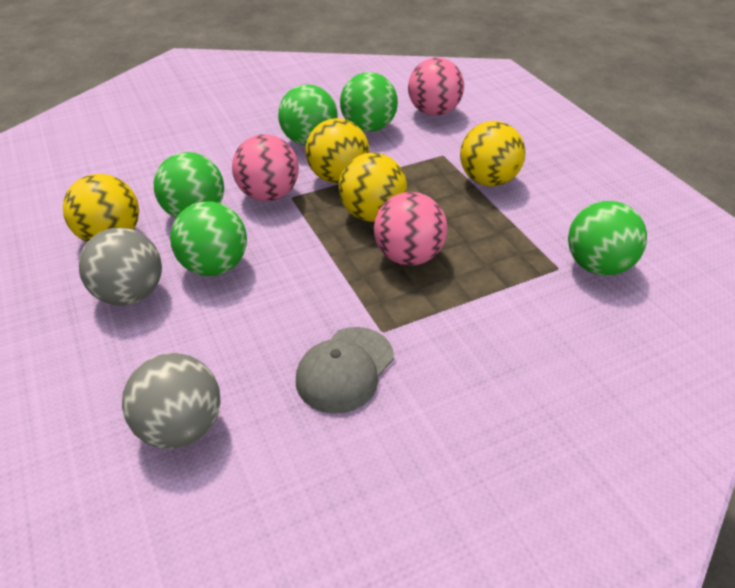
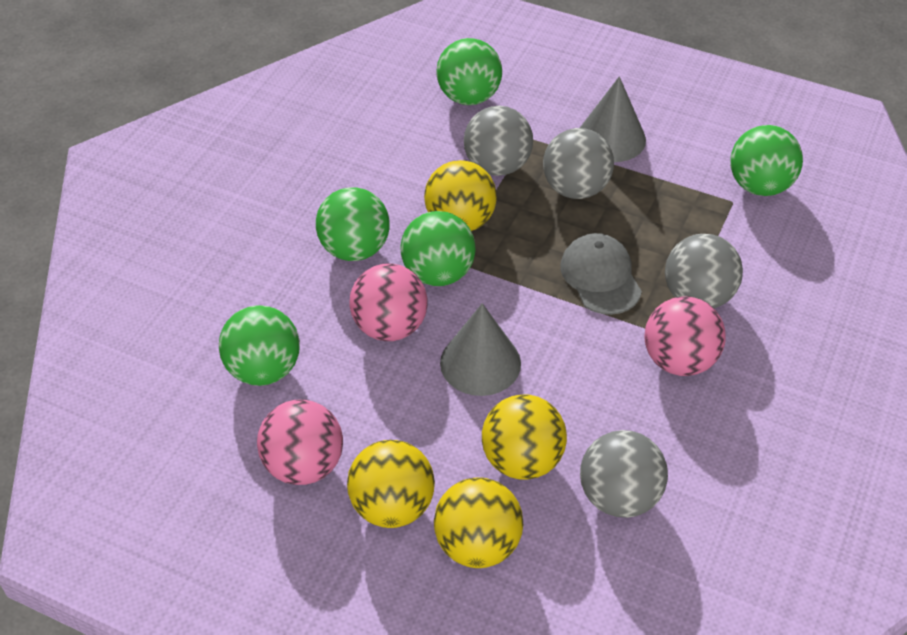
grey ball: 2 -> 4
grey cone: 0 -> 2

